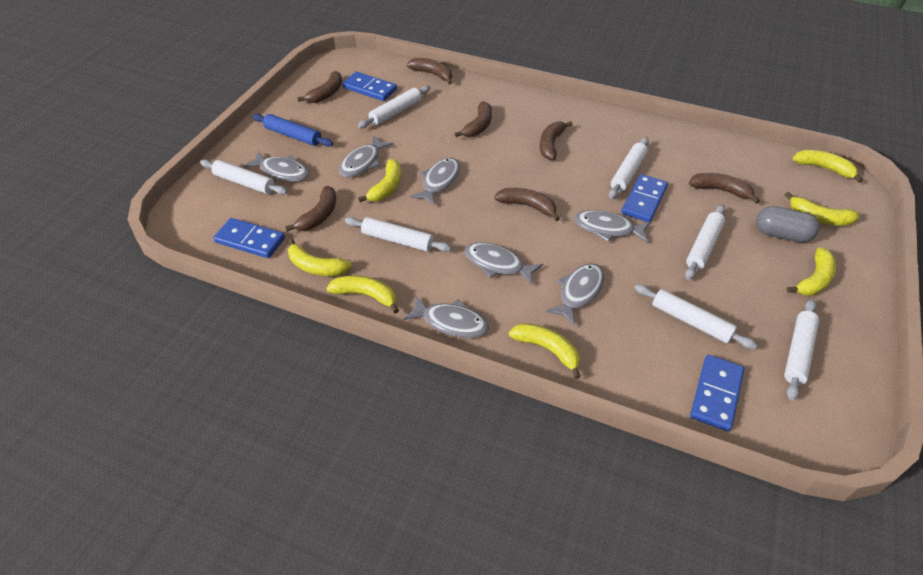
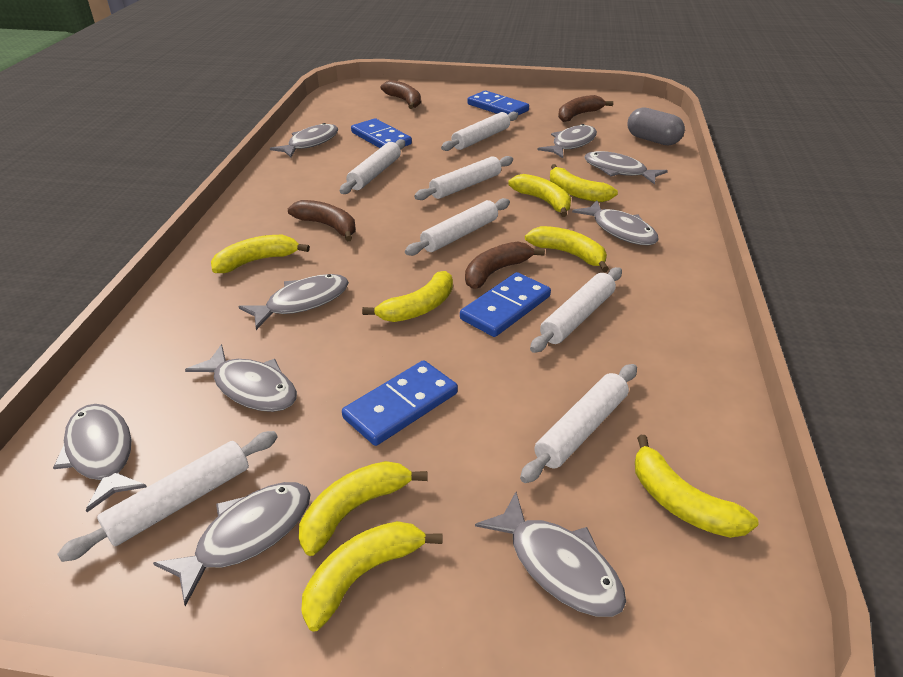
blue rolling pin: 1 -> 0
brown banana: 7 -> 4
grey fish: 7 -> 9
yellow banana: 7 -> 8

